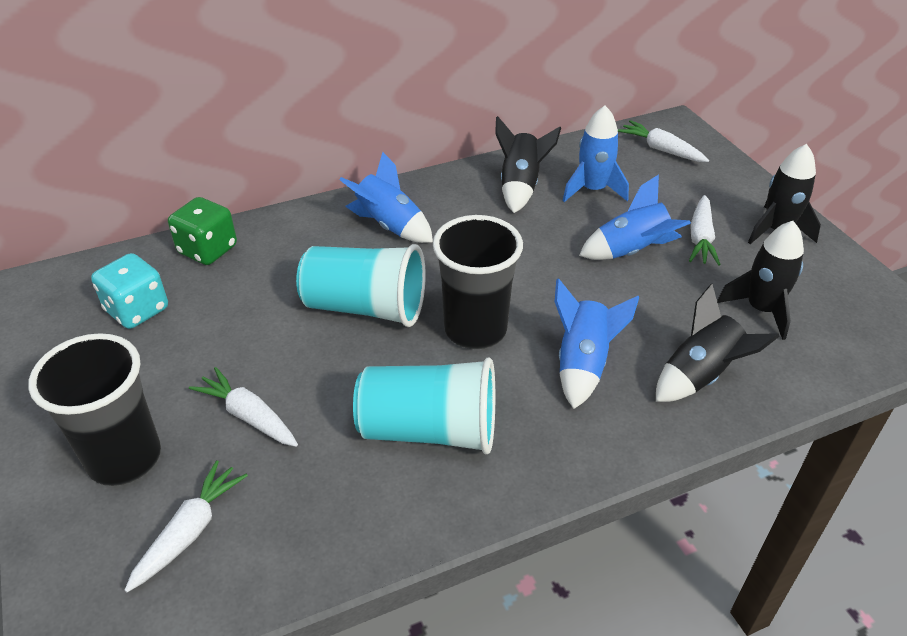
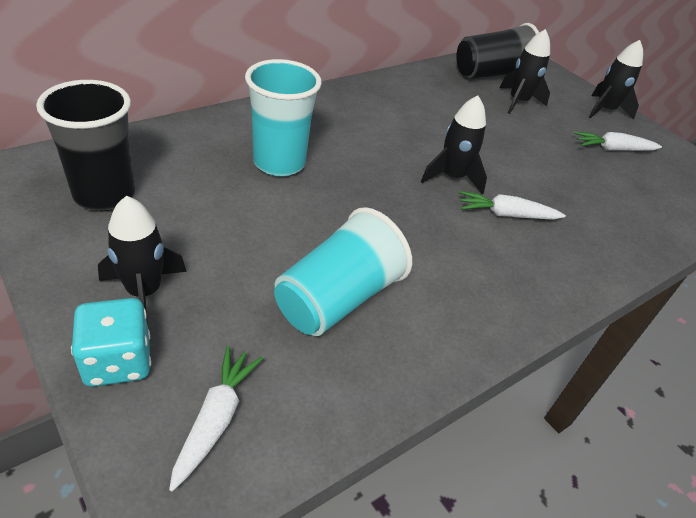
blue rocket: 4 -> 0
green dice: 1 -> 0
white carrot: 4 -> 3

